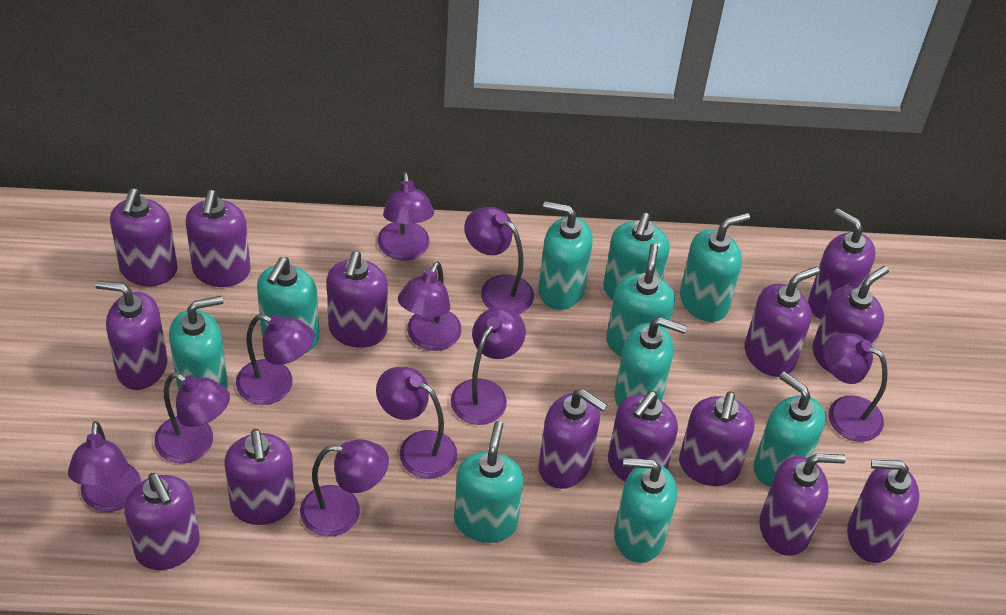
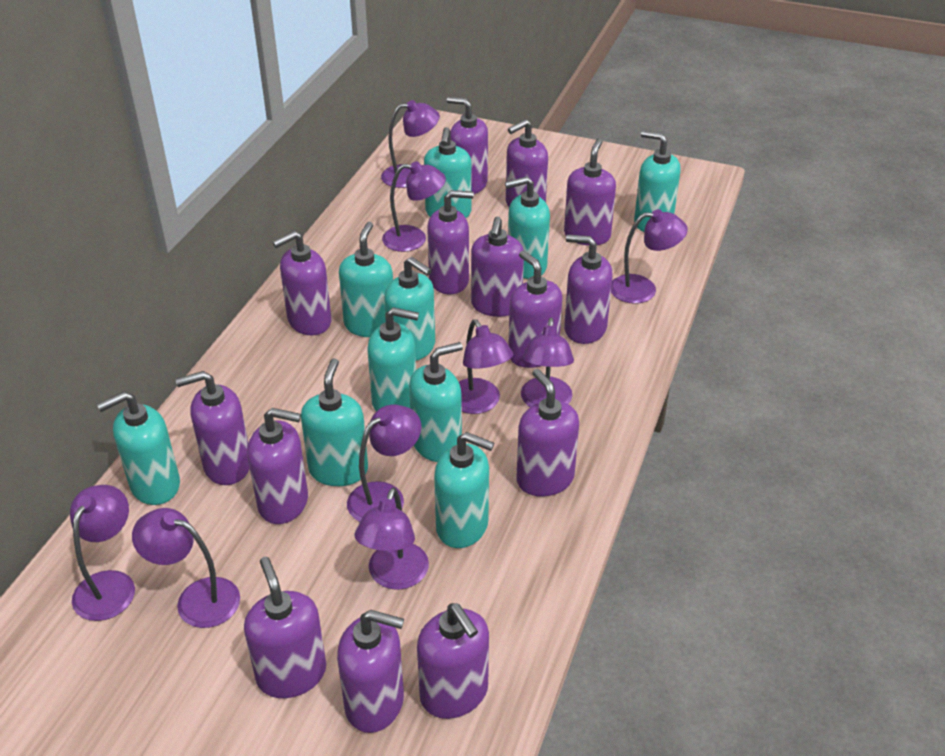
purple lamp: 10 -> 9

